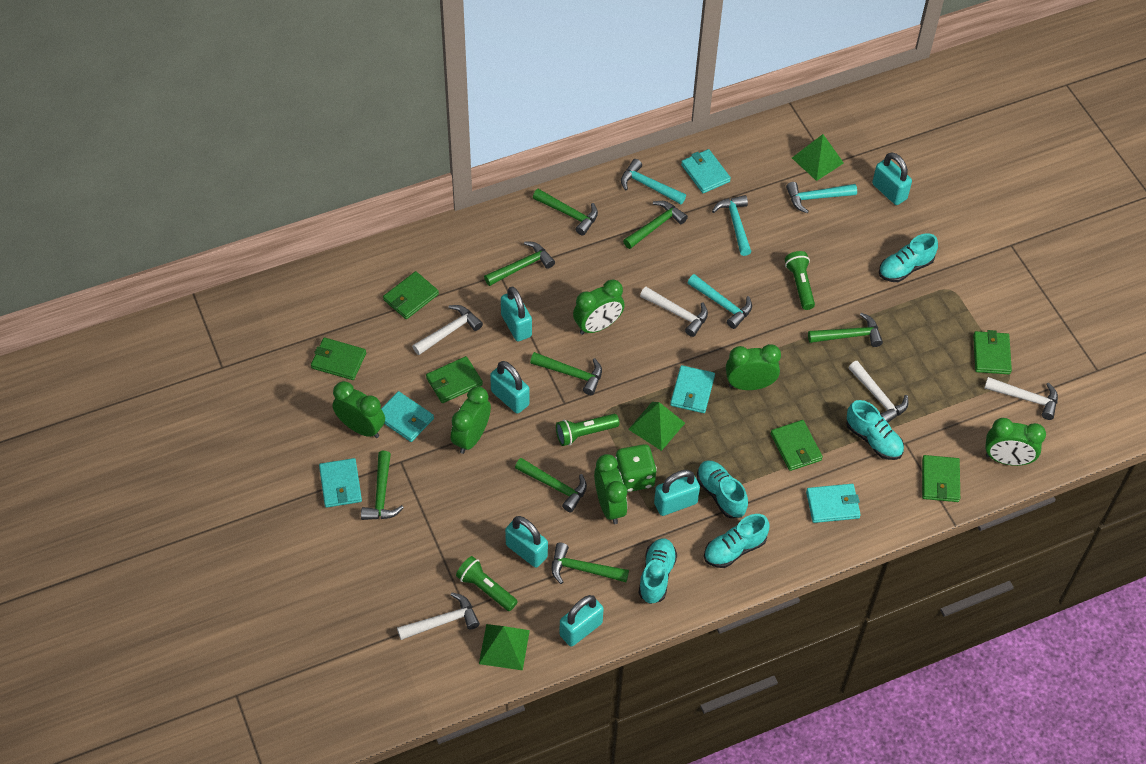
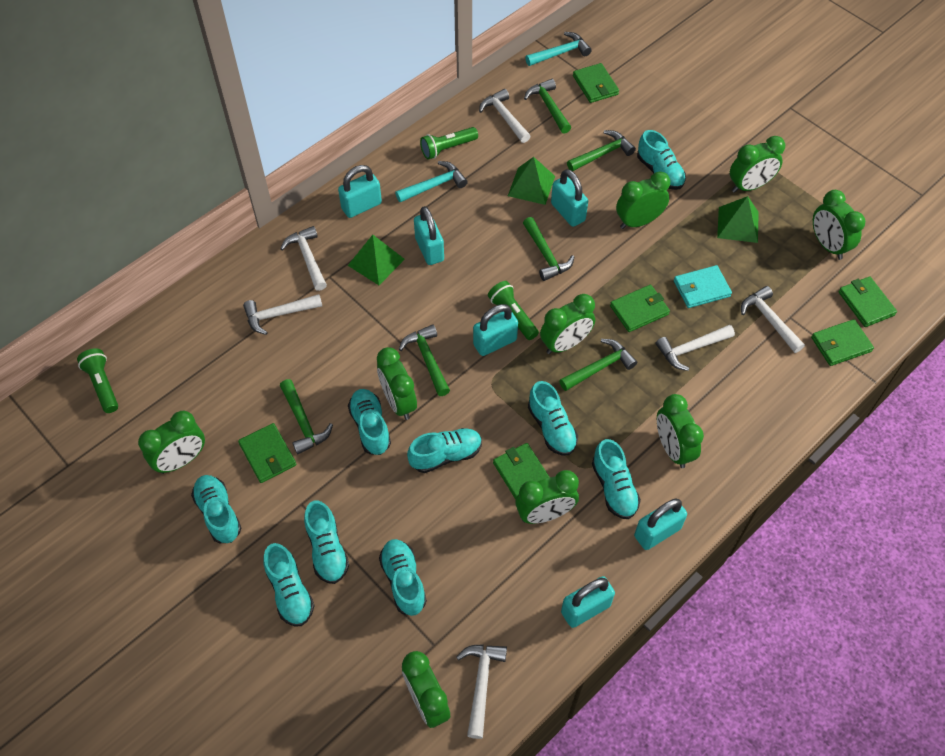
green clock: 6 -> 9
green dice: 1 -> 0
green hammer: 8 -> 6
turquoise hammer: 4 -> 2
turquoise shoe: 5 -> 9
turquoise wallet: 5 -> 1
white hammer: 5 -> 6

